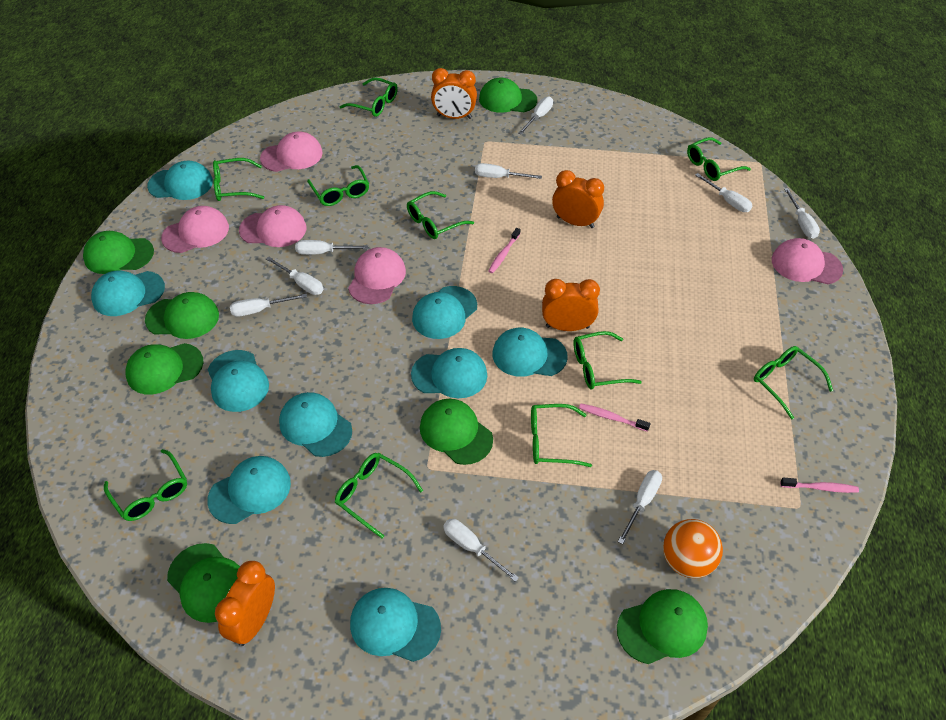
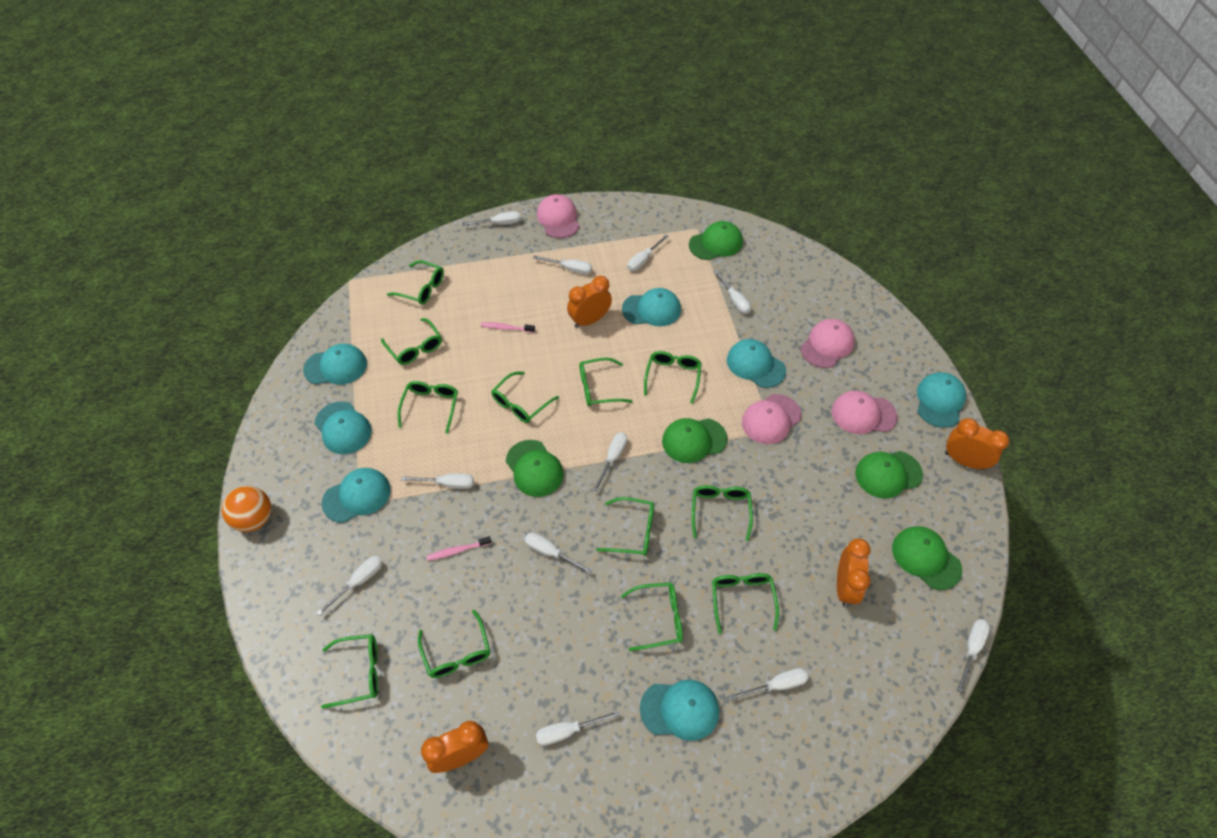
green cap: 7 -> 5
green glasses: 10 -> 12
pink cap: 5 -> 4
pink toothbrush: 3 -> 2
turquoise cap: 9 -> 7
white screwdriver: 9 -> 11

